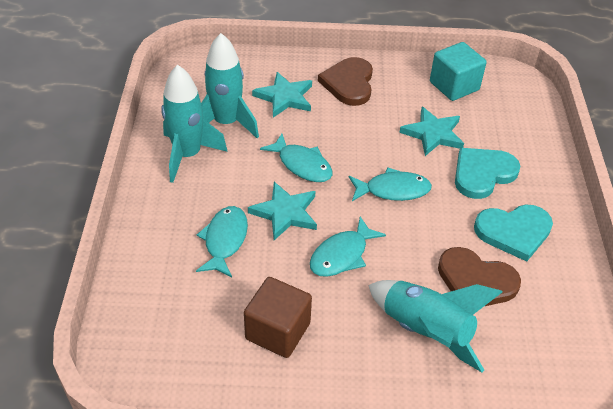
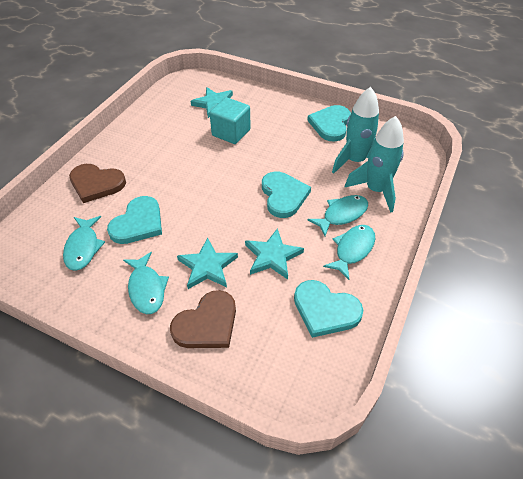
brown cube: 1 -> 0
turquoise heart: 2 -> 4
turquoise rocket: 3 -> 2

